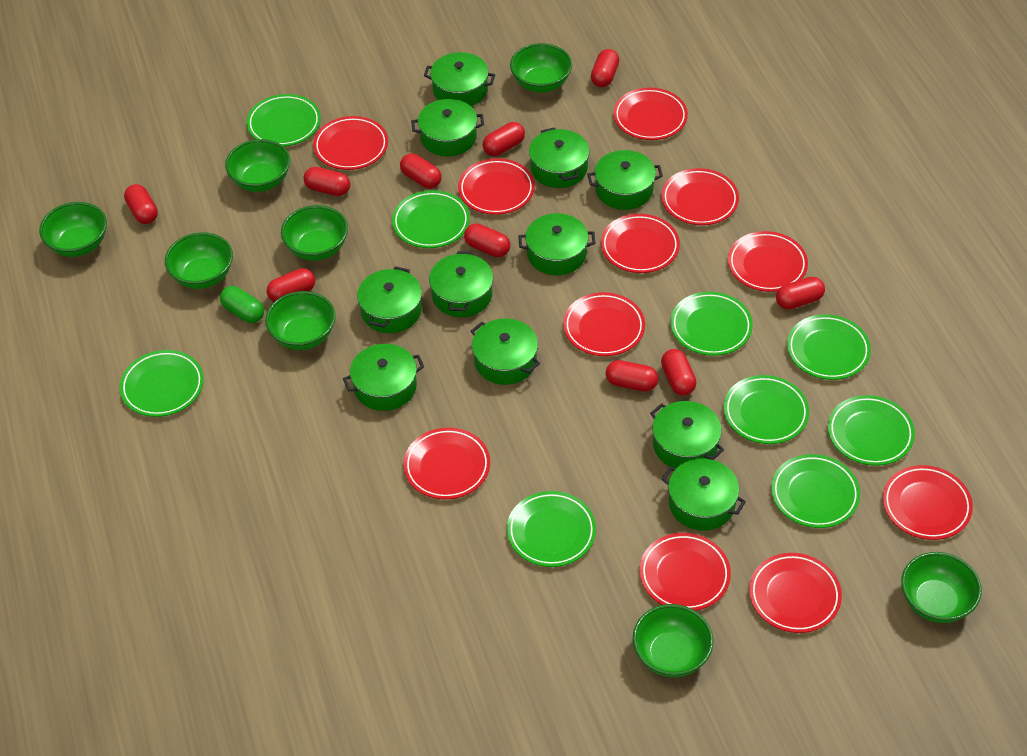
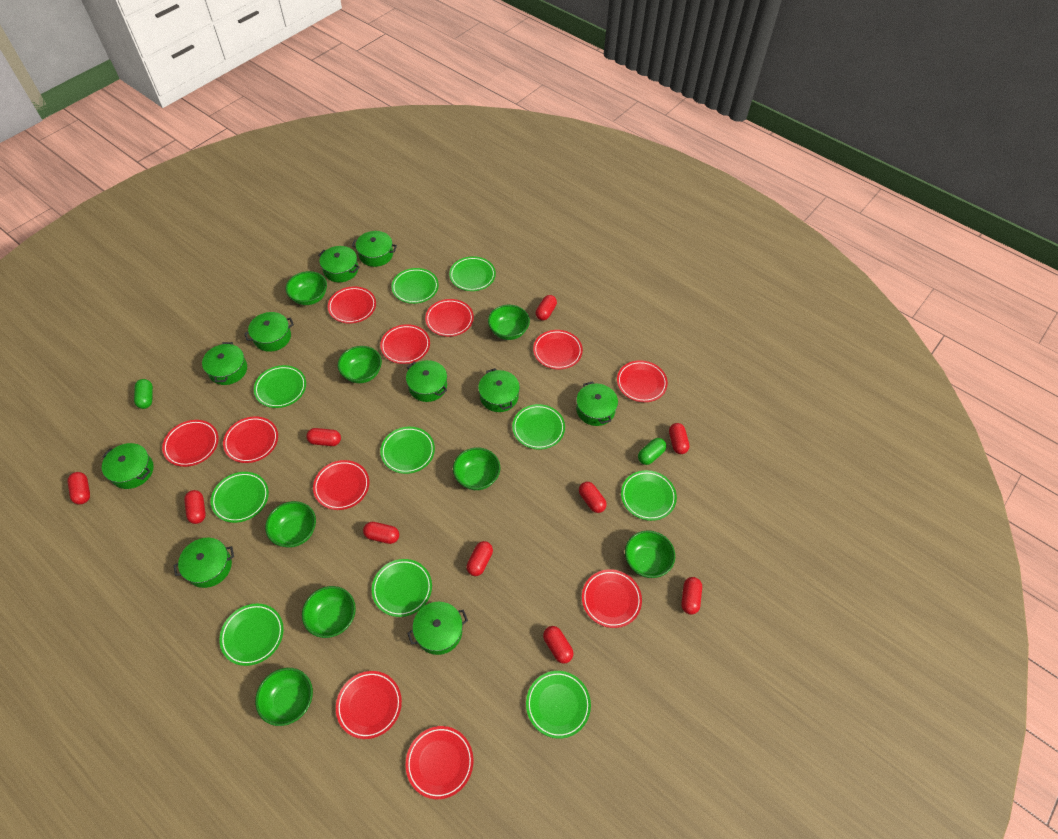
green capsule: 1 -> 2
green plate: 9 -> 10
green pot: 11 -> 10

